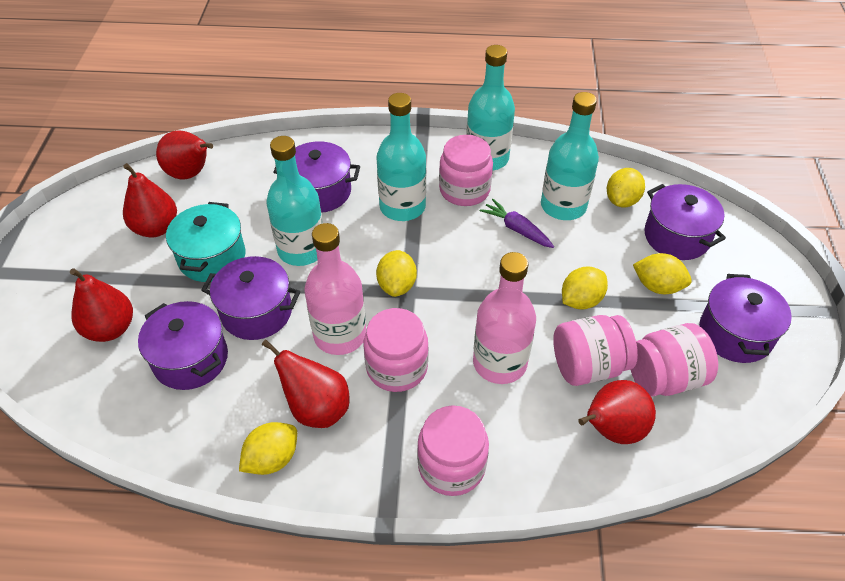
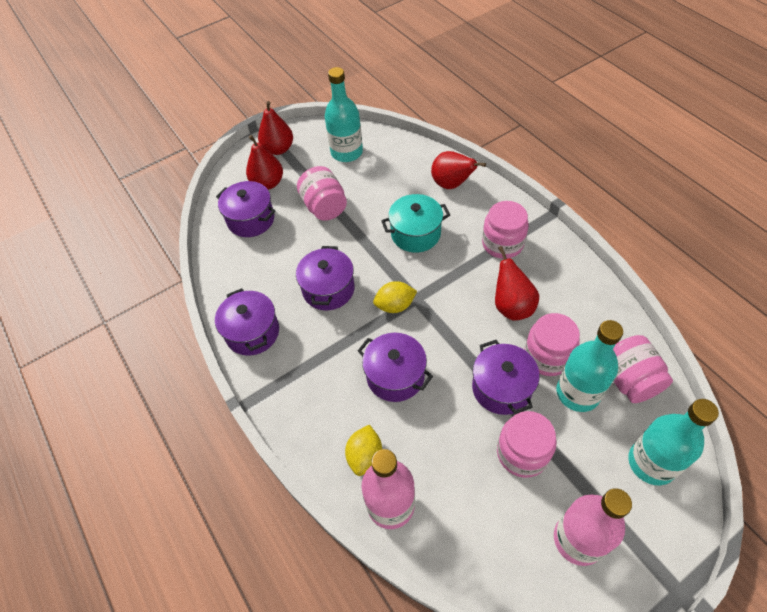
purple carrot: 1 -> 0
red pear: 5 -> 4
turquoise bottle: 4 -> 3
yellow lemon: 5 -> 2

